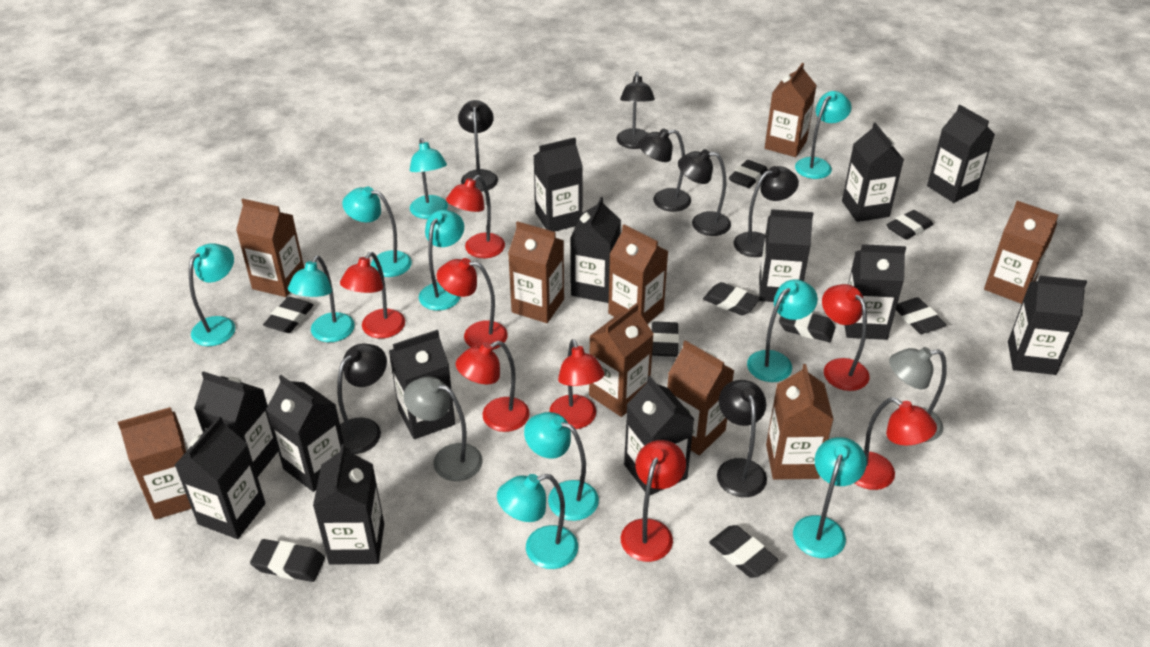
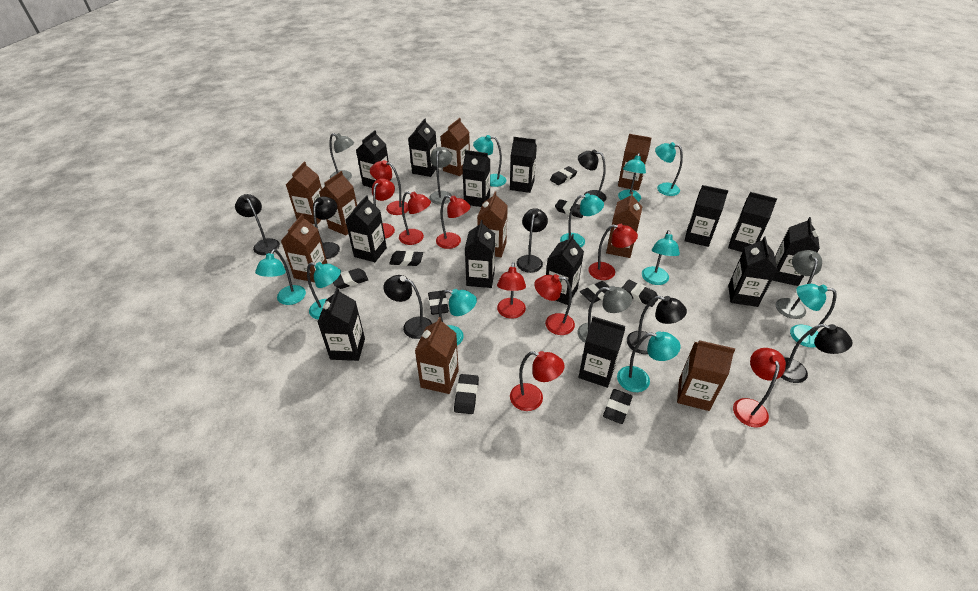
grey lamp: 2 -> 4
red lamp: 8 -> 9

